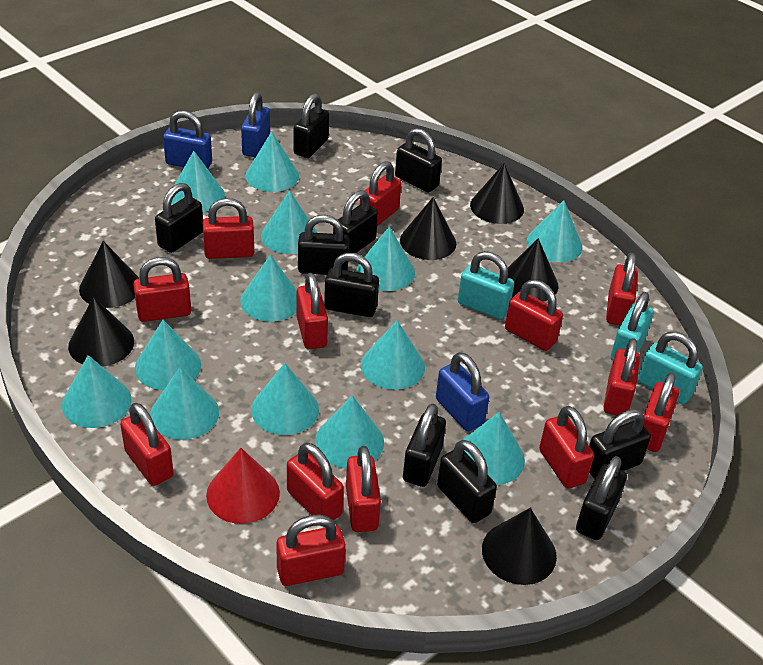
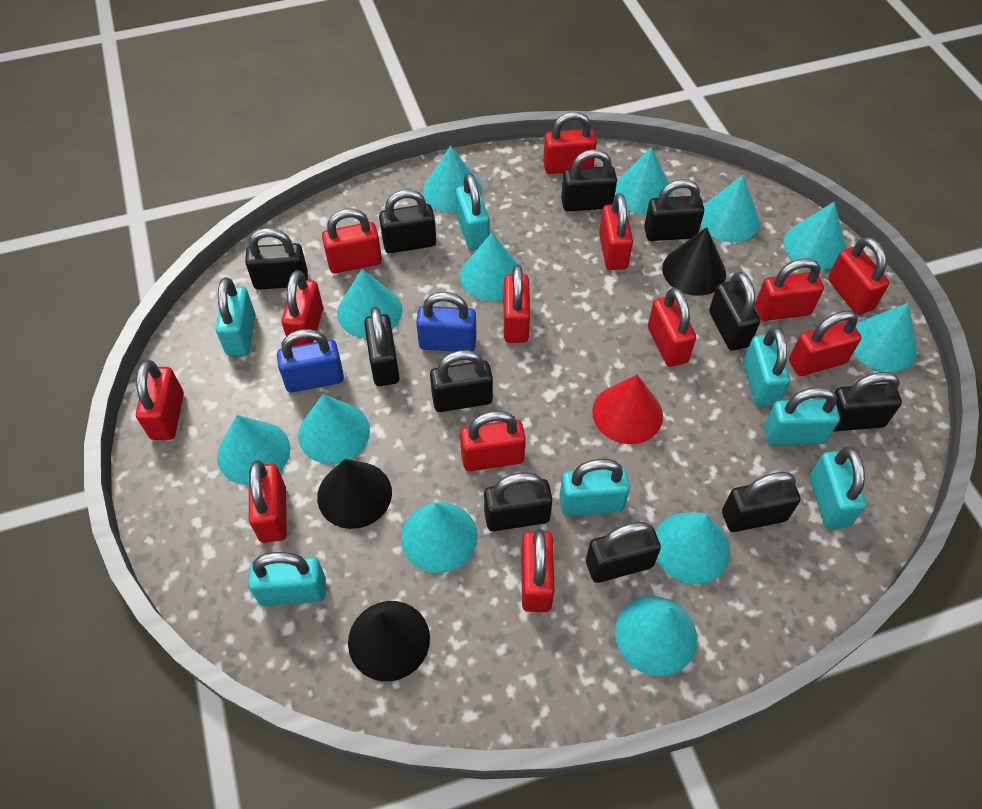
black cone: 6 -> 3
black padlock: 10 -> 11
blue padlock: 3 -> 2
turquoise cone: 13 -> 12
turquoise padlock: 3 -> 7

